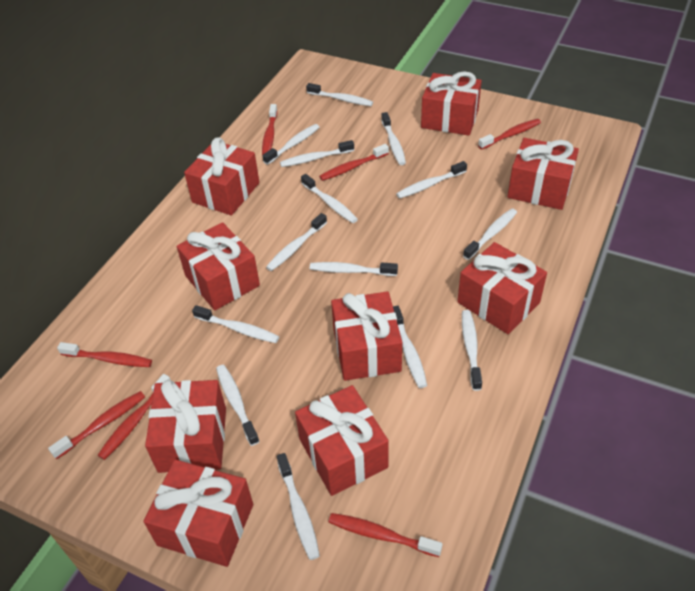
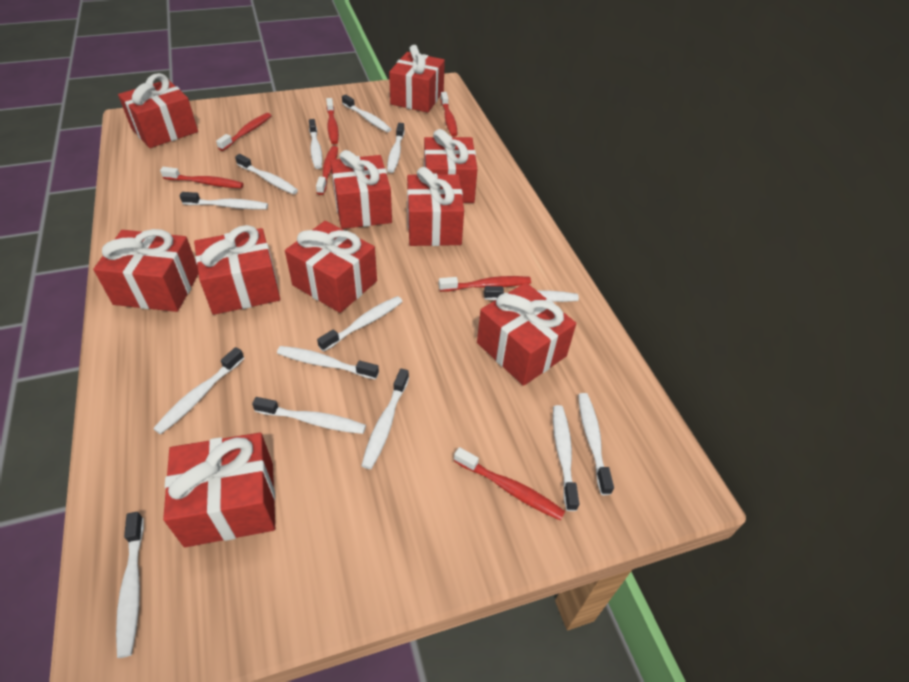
red gift: 9 -> 10

